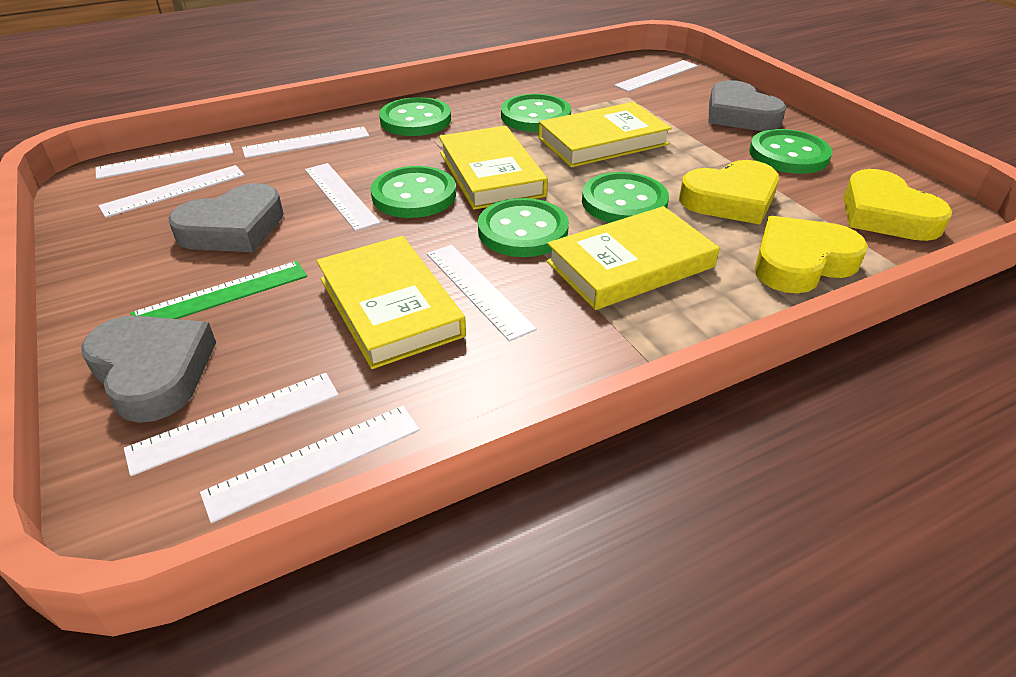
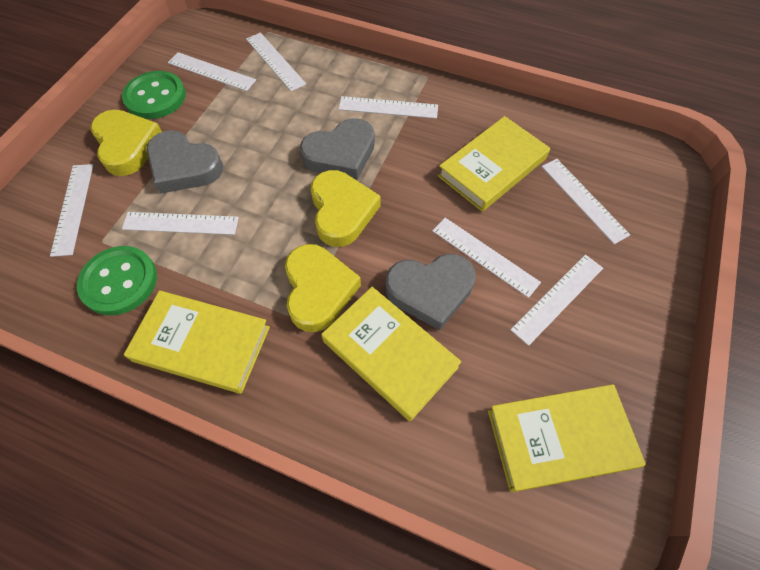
green button: 6 -> 2
green ruler: 1 -> 0

